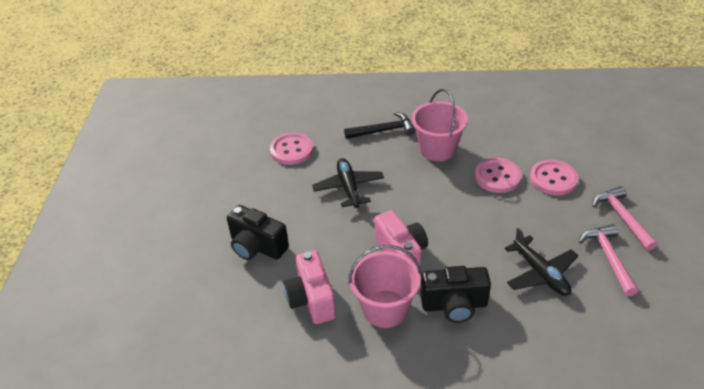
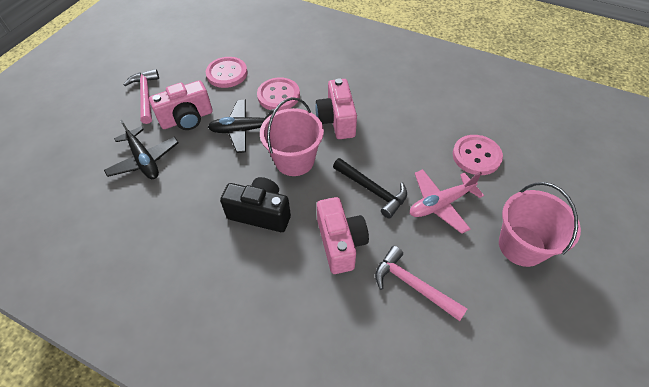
black camera: 2 -> 1
pink camera: 2 -> 3
pink plane: 0 -> 1

